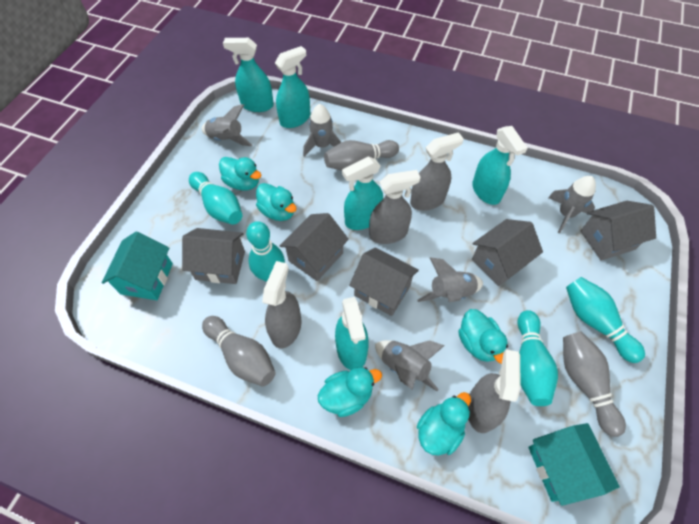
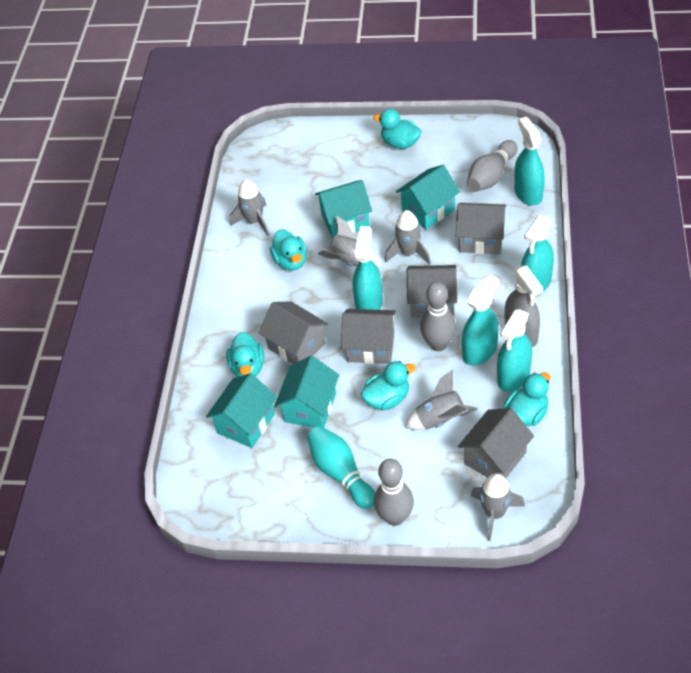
grey spray bottle: 4 -> 1
turquoise bowling pin: 4 -> 1
turquoise house: 2 -> 4

